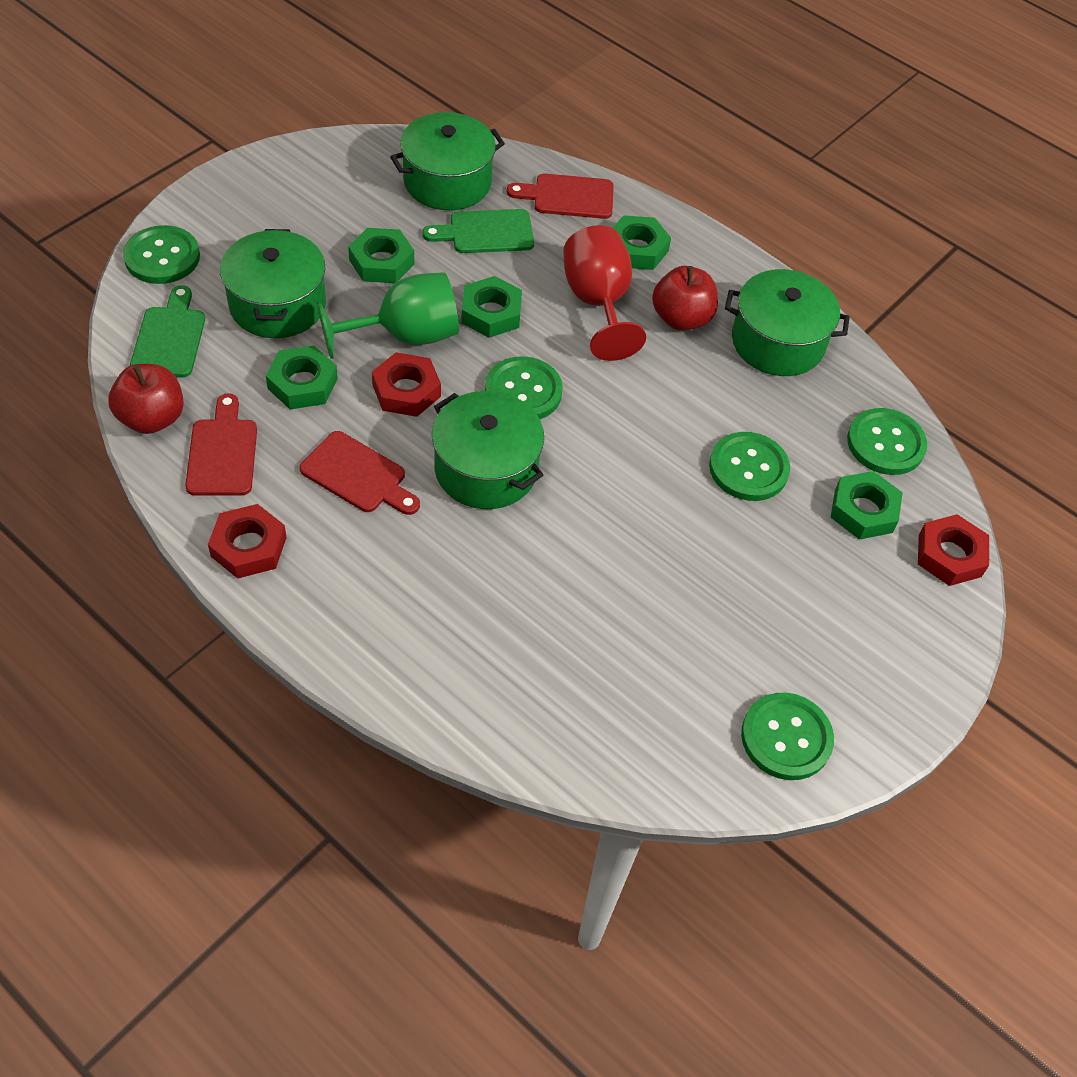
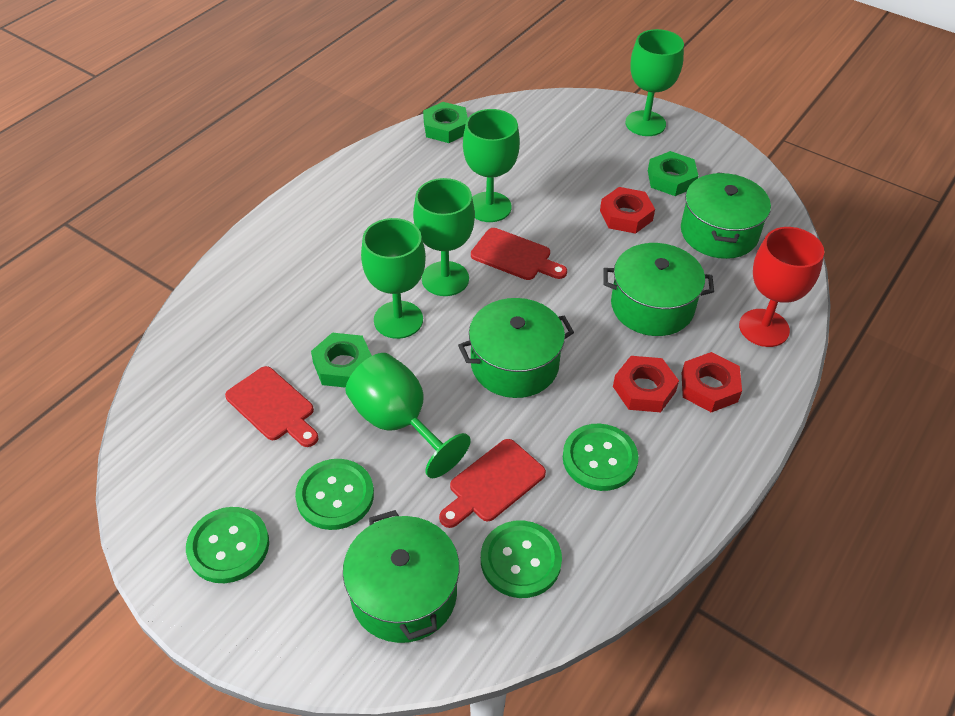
green button: 5 -> 4
green cutting board: 2 -> 0
green goblet: 1 -> 5
green nut: 5 -> 3
red apple: 2 -> 0

